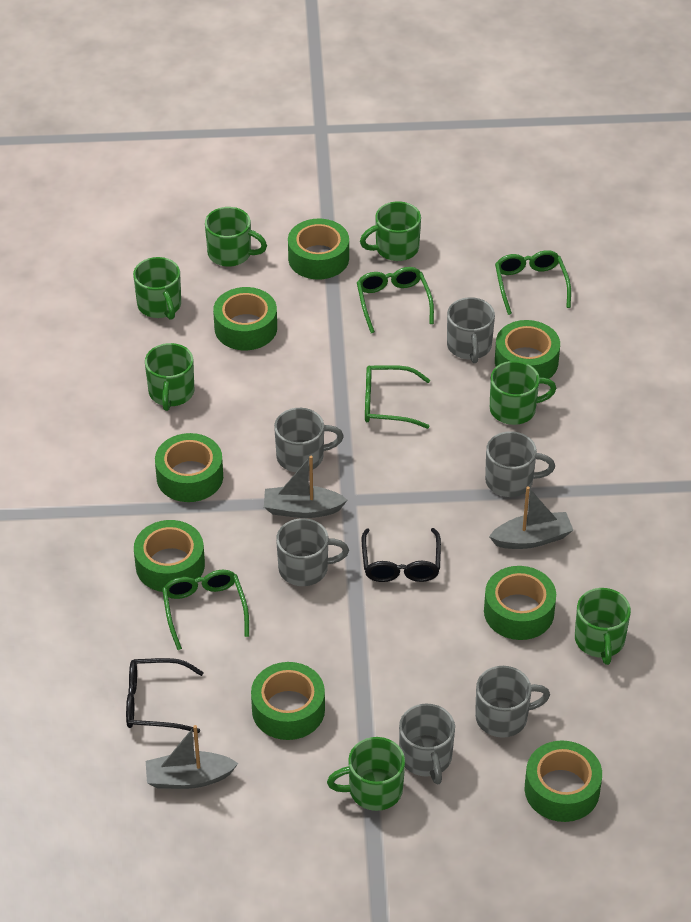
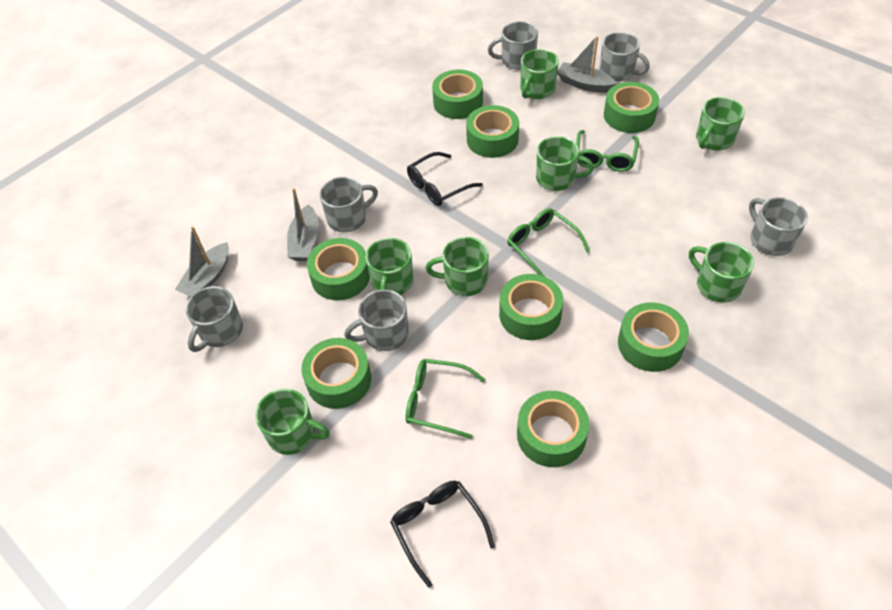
green glasses: 4 -> 3

